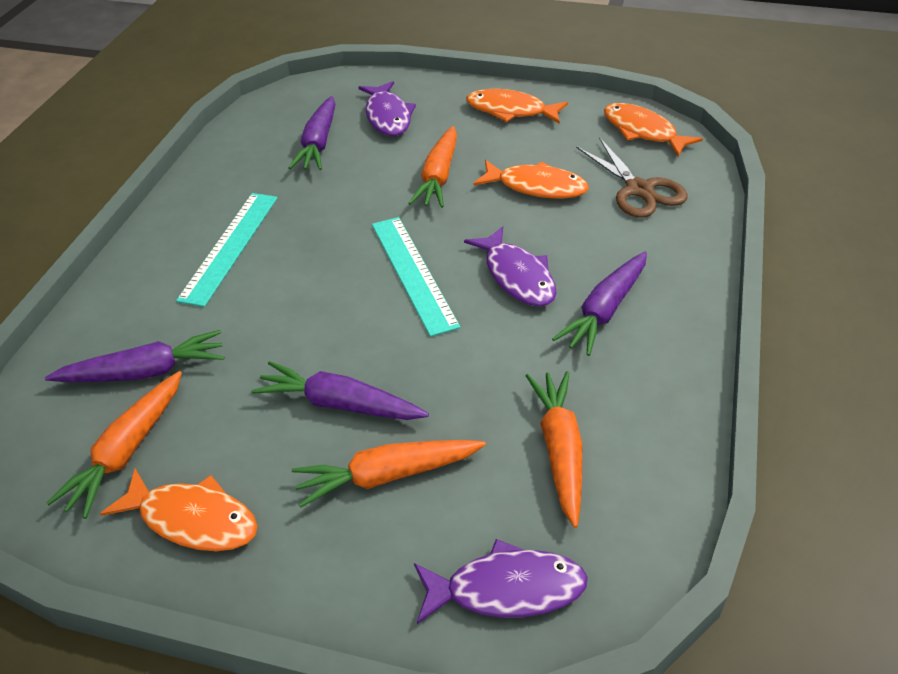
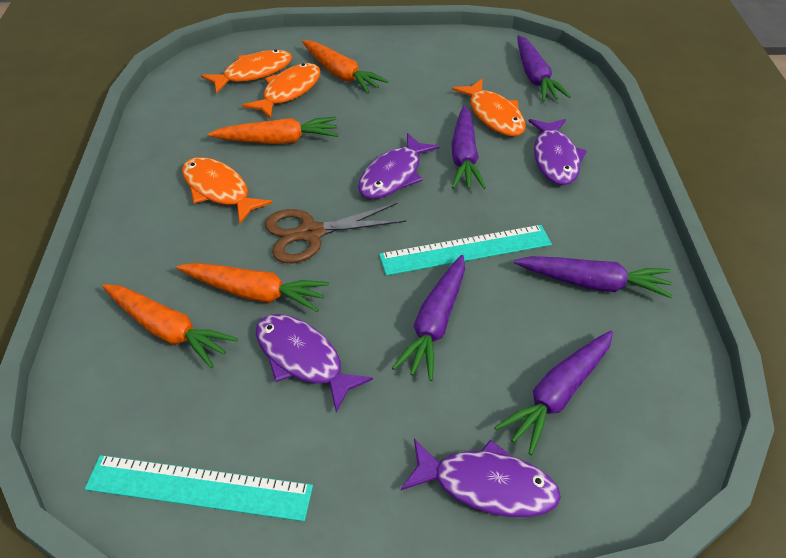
purple carrot: 4 -> 5
purple fish: 3 -> 4

